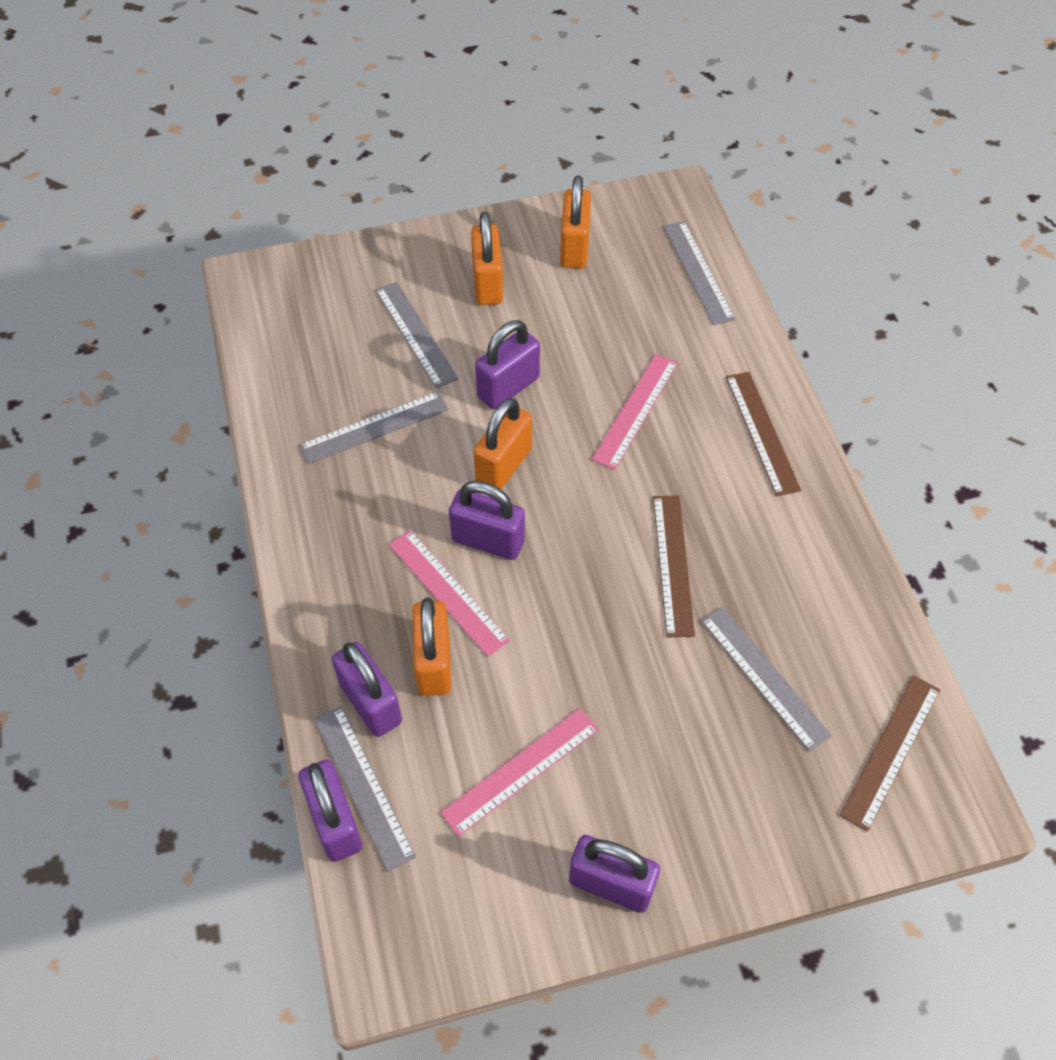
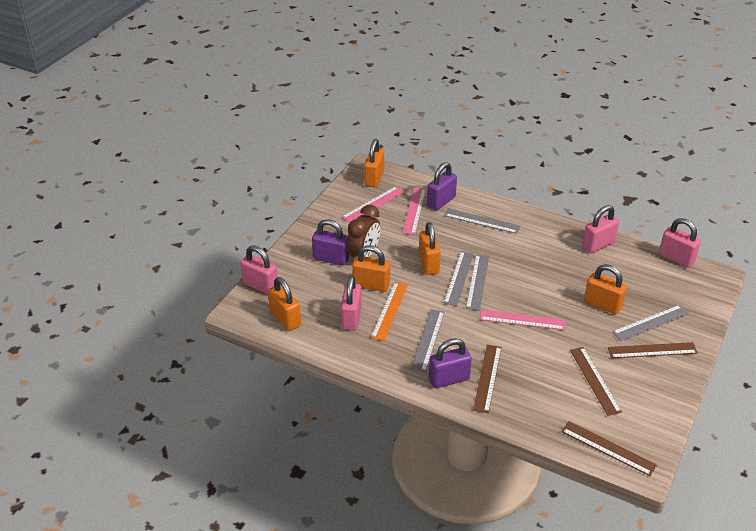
brown clock: 0 -> 1
brown ruler: 3 -> 4
orange padlock: 4 -> 5
orange ruler: 0 -> 1
pink padlock: 0 -> 4
purple padlock: 5 -> 3

